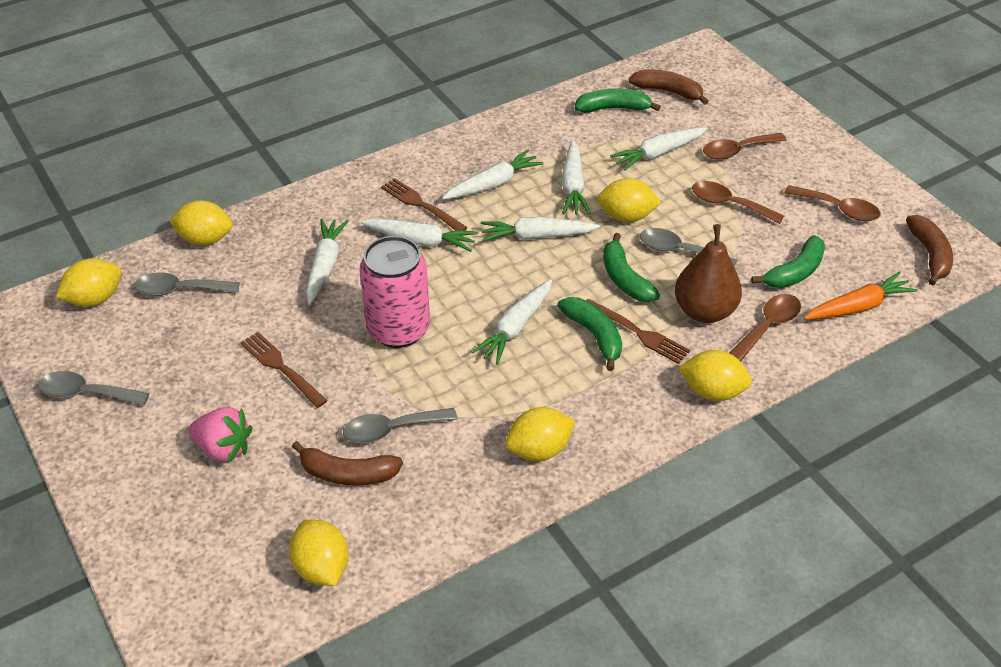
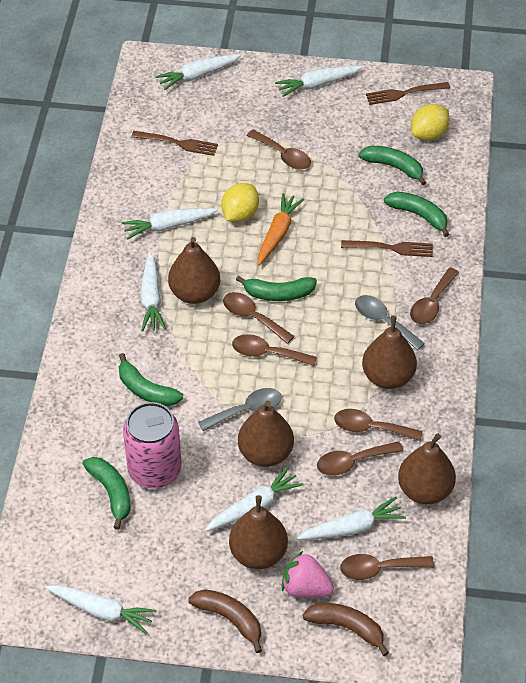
brown banana: 3 -> 2
brown pear: 1 -> 5
brown spoon: 4 -> 7
green banana: 4 -> 5
grey spoon: 4 -> 2
yellow lemon: 6 -> 2

